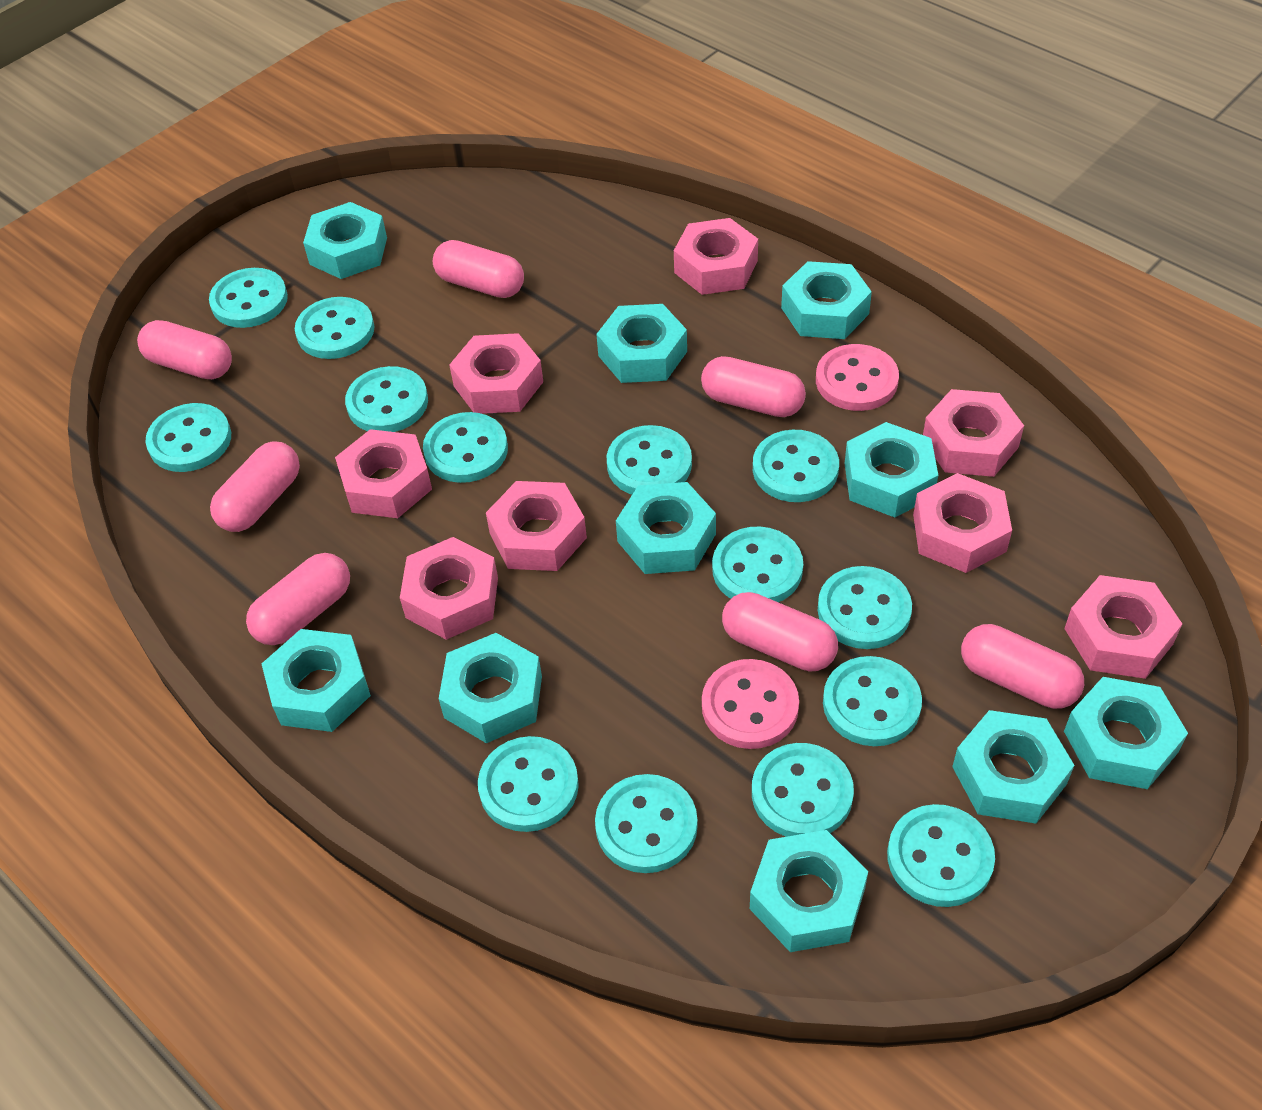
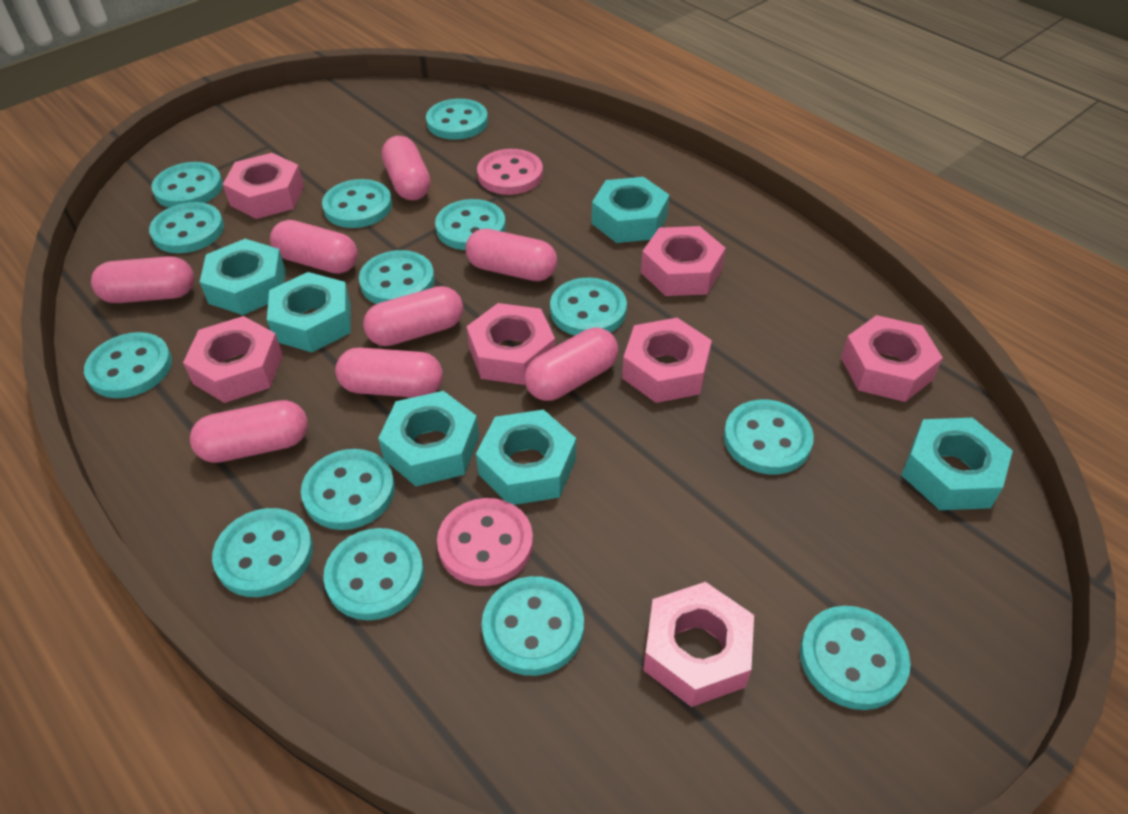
pink capsule: 7 -> 8
pink nut: 8 -> 7
turquoise nut: 10 -> 6

